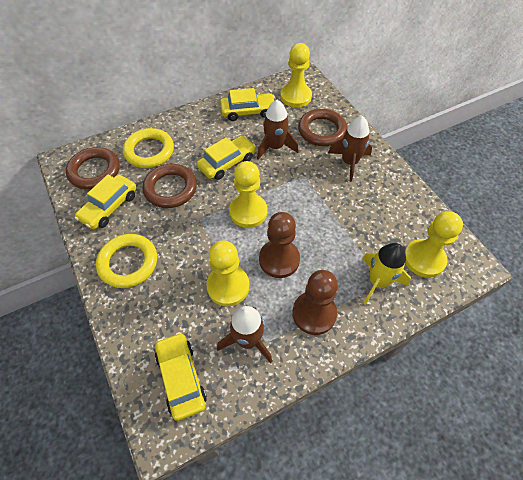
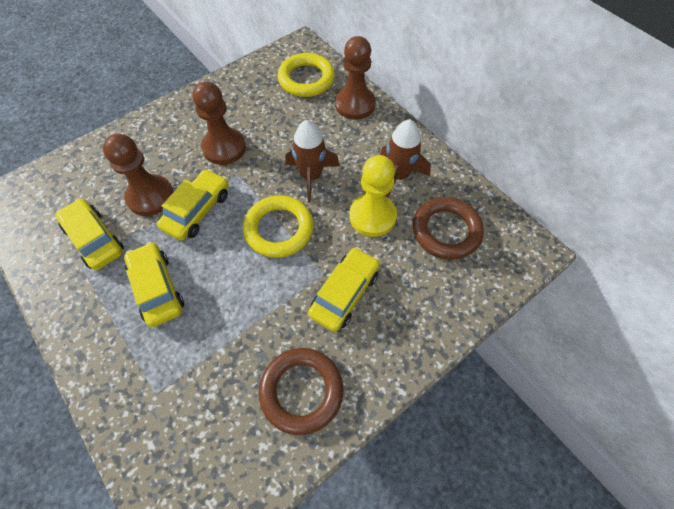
brown pawn: 2 -> 3
brown ring: 3 -> 2
brown rocket: 3 -> 2
yellow pawn: 4 -> 1
yellow rocket: 1 -> 0

